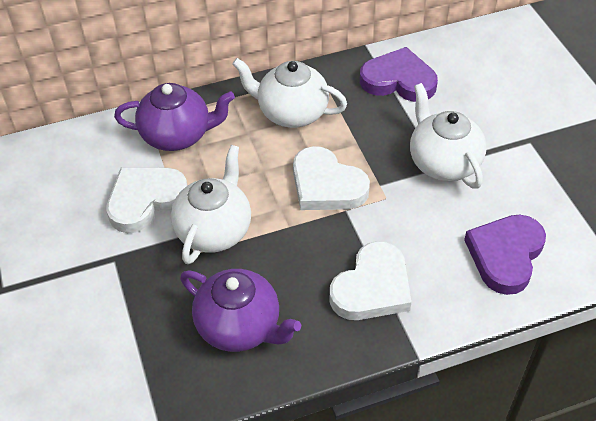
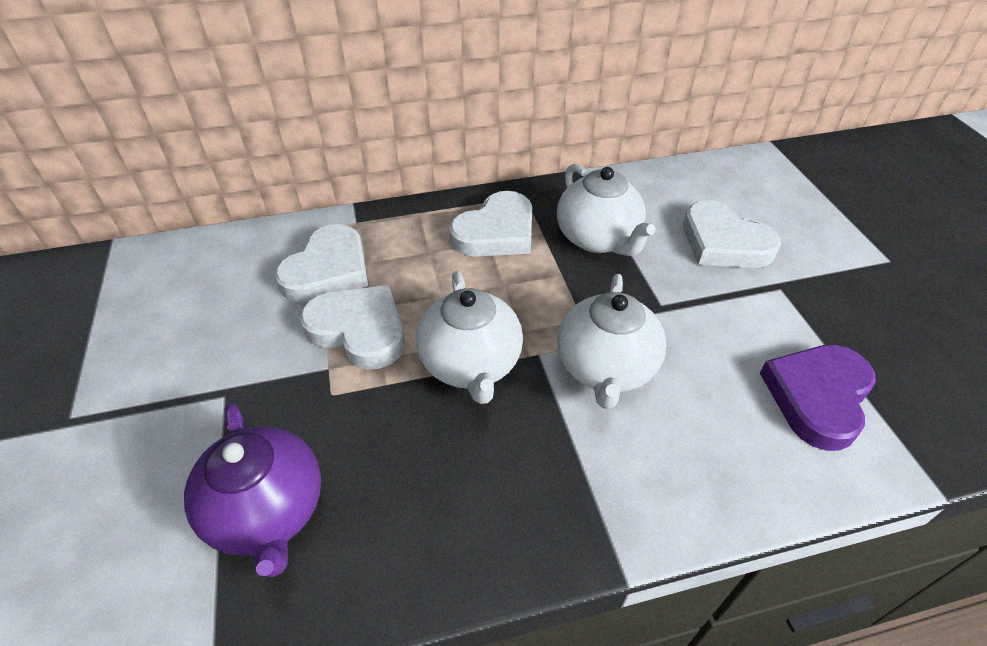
purple heart: 2 -> 1
purple teapot: 2 -> 1
white heart: 3 -> 4

